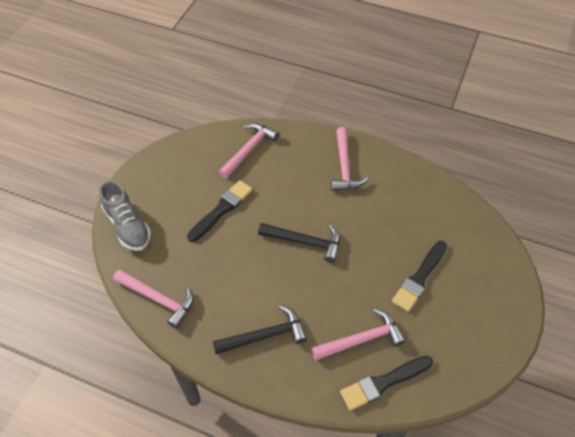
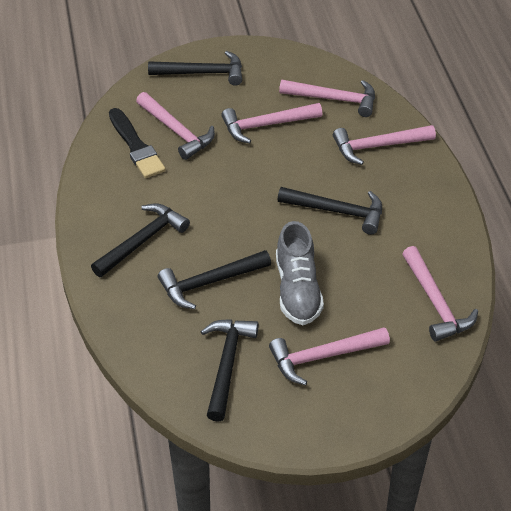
black brush: 3 -> 1
black hammer: 2 -> 5
pink hammer: 4 -> 6

